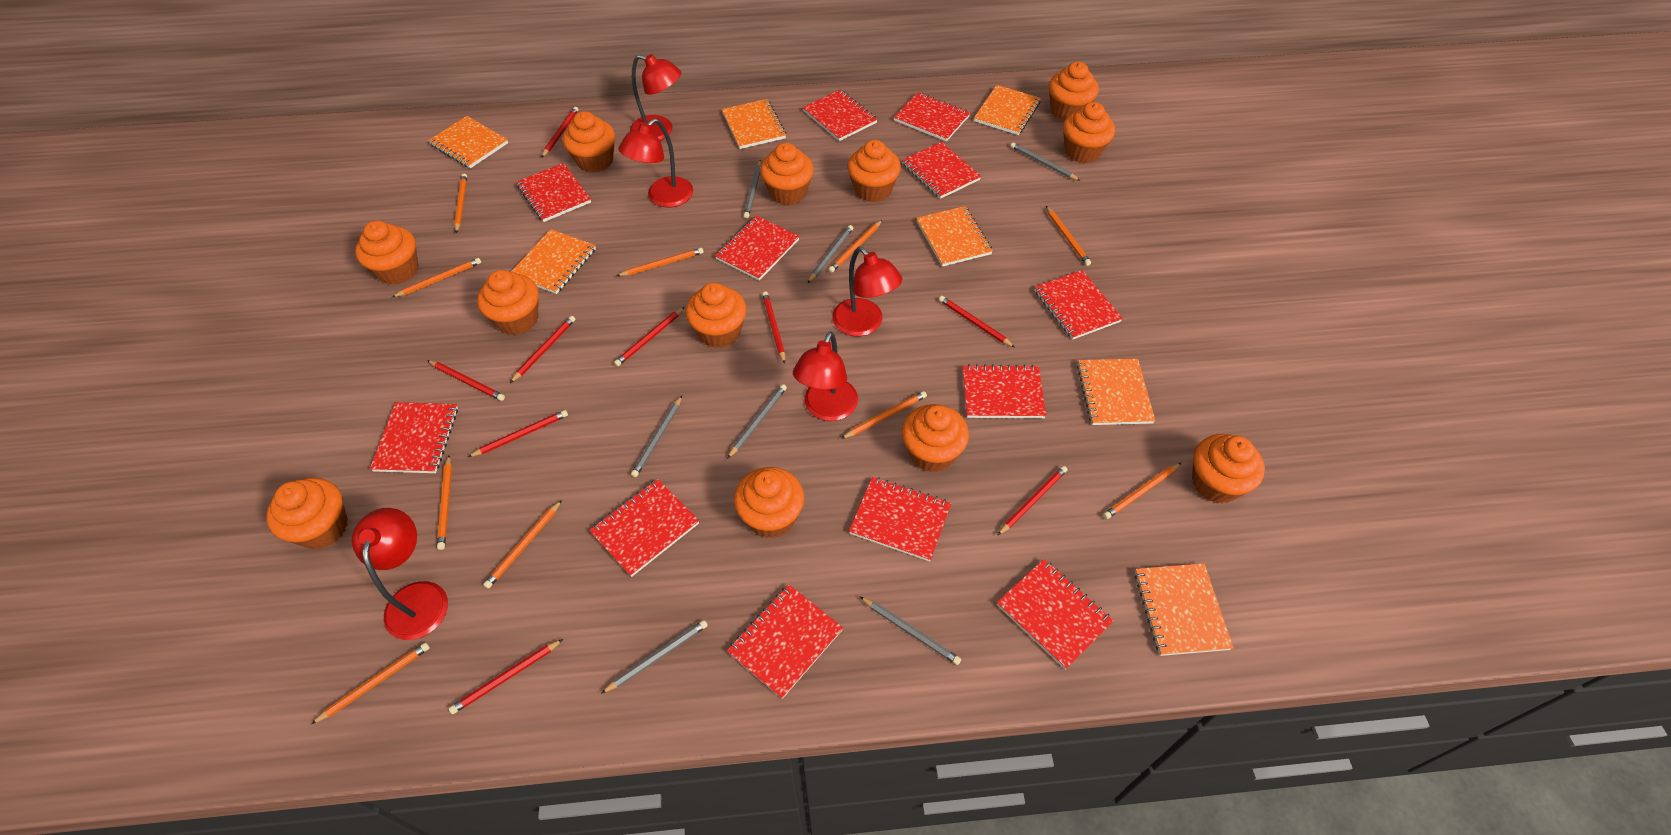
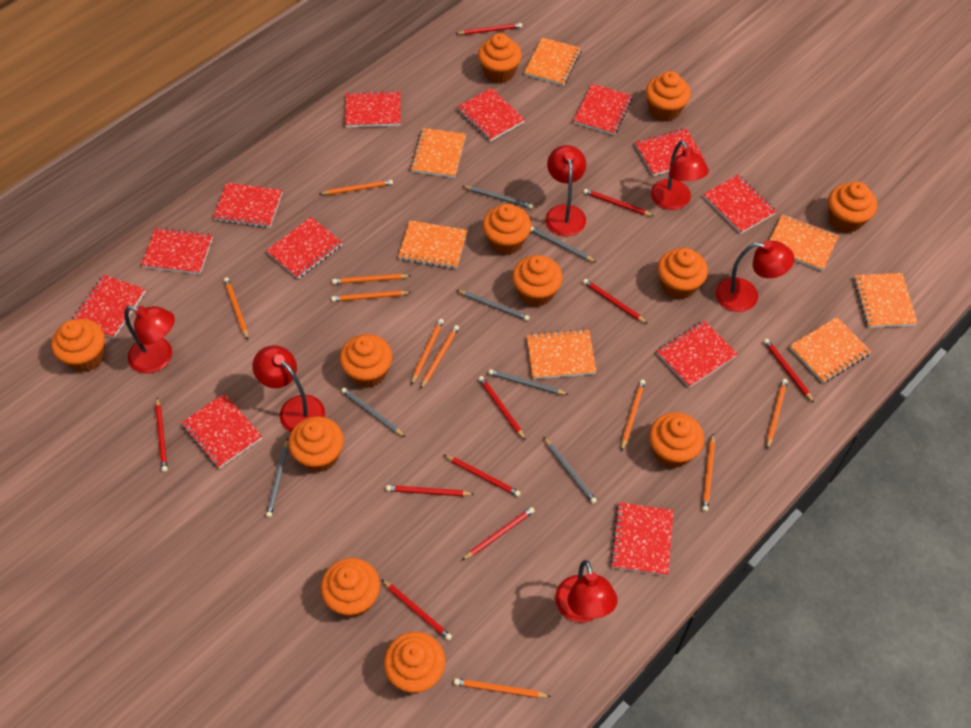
red lamp: 5 -> 6
red pencil: 9 -> 10

